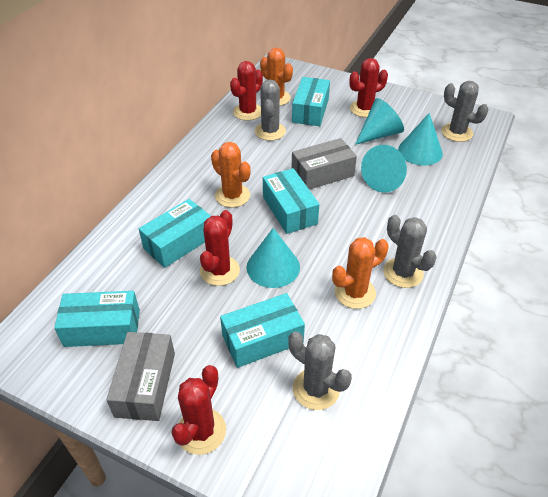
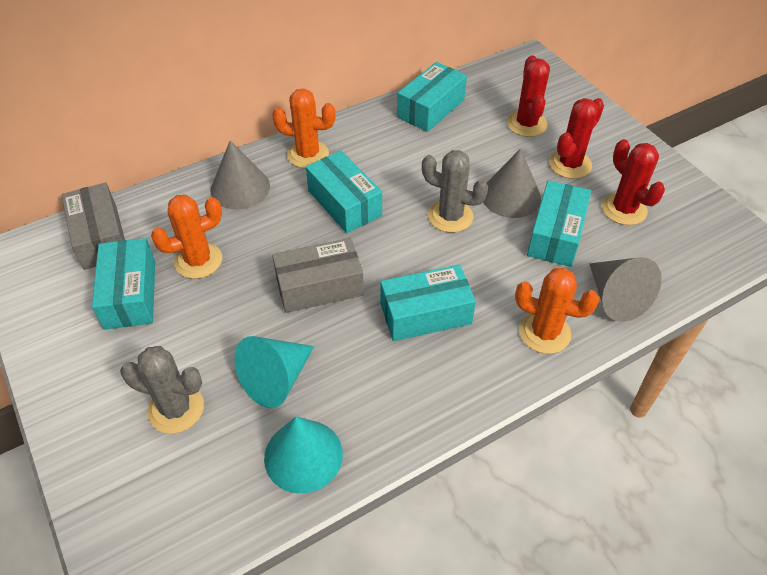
grey cactus: 4 -> 2
grey cone: 0 -> 3
red cactus: 4 -> 3
turquoise cone: 4 -> 2

